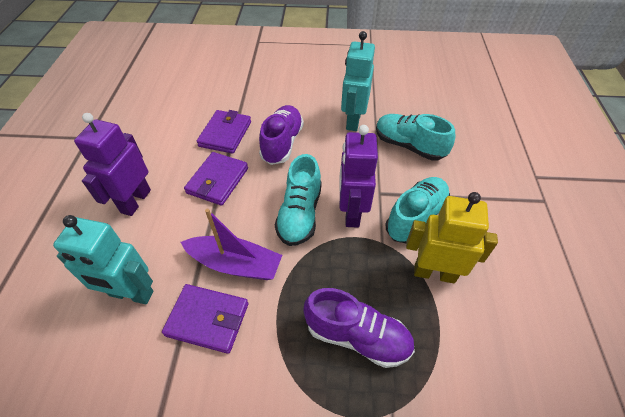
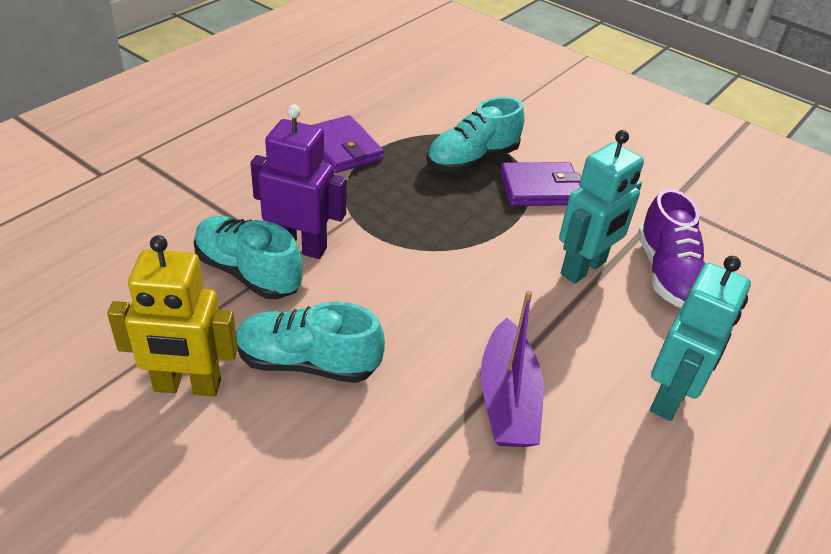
purple robot: 2 -> 1
purple shoe: 2 -> 1
purple wallet: 3 -> 2

